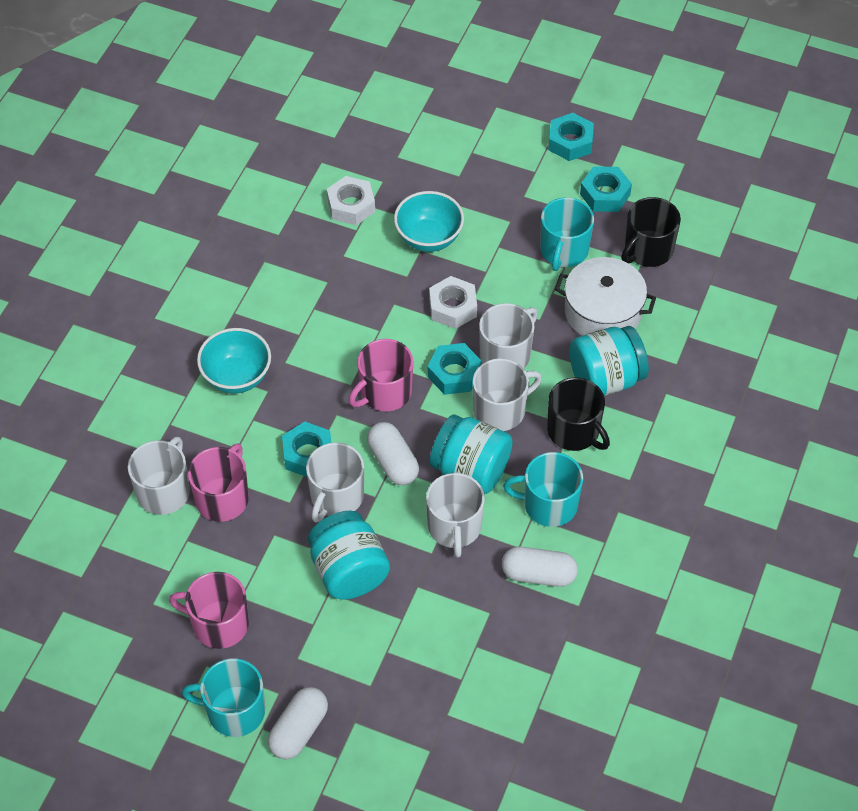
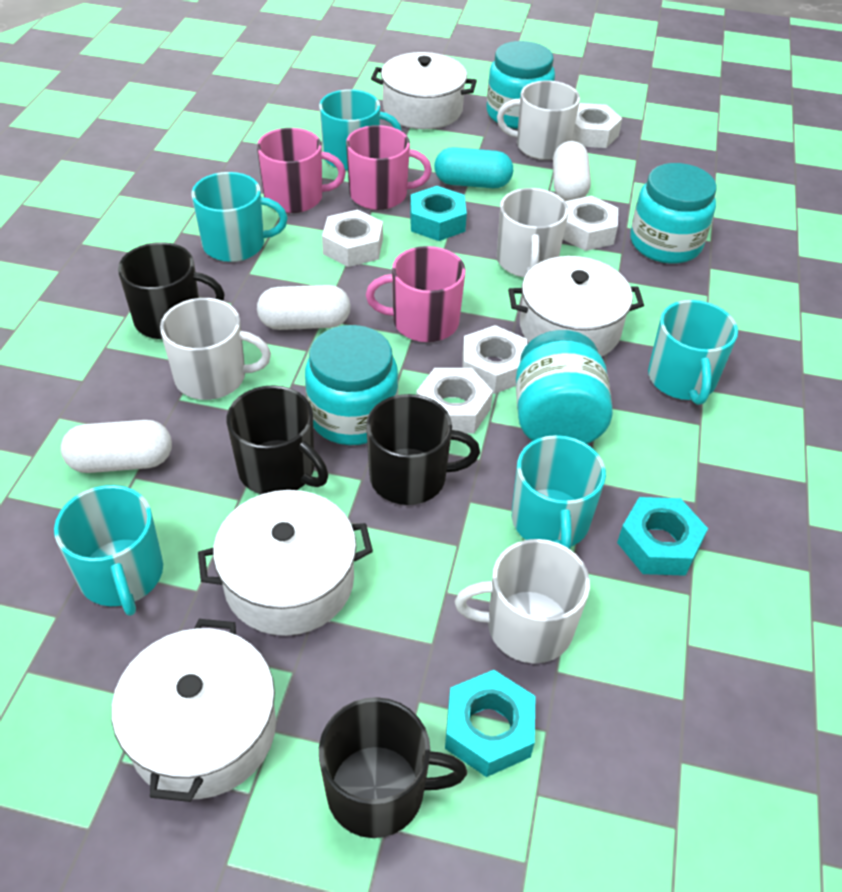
black mug: 2 -> 4
turquoise bowl: 2 -> 0
turquoise capsule: 0 -> 1
turquoise jar: 3 -> 4
turquoise mug: 3 -> 5
turquoise nut: 4 -> 3
white mug: 5 -> 4
white nut: 2 -> 5
white pot: 1 -> 4

